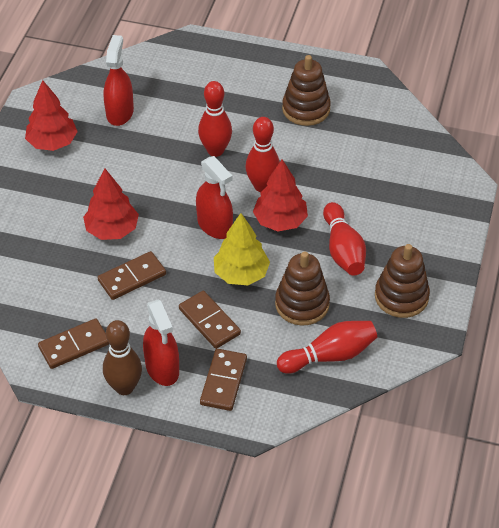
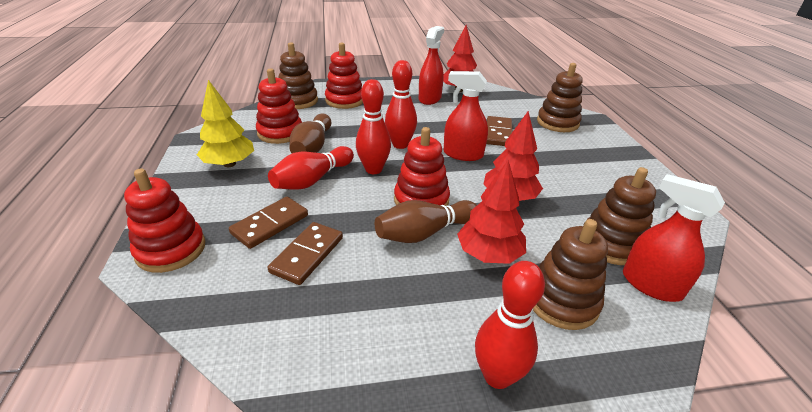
brown bowling pin: 1 -> 2
brown domino: 4 -> 3
brown stacking toy: 3 -> 4
red stacking toy: 0 -> 4

